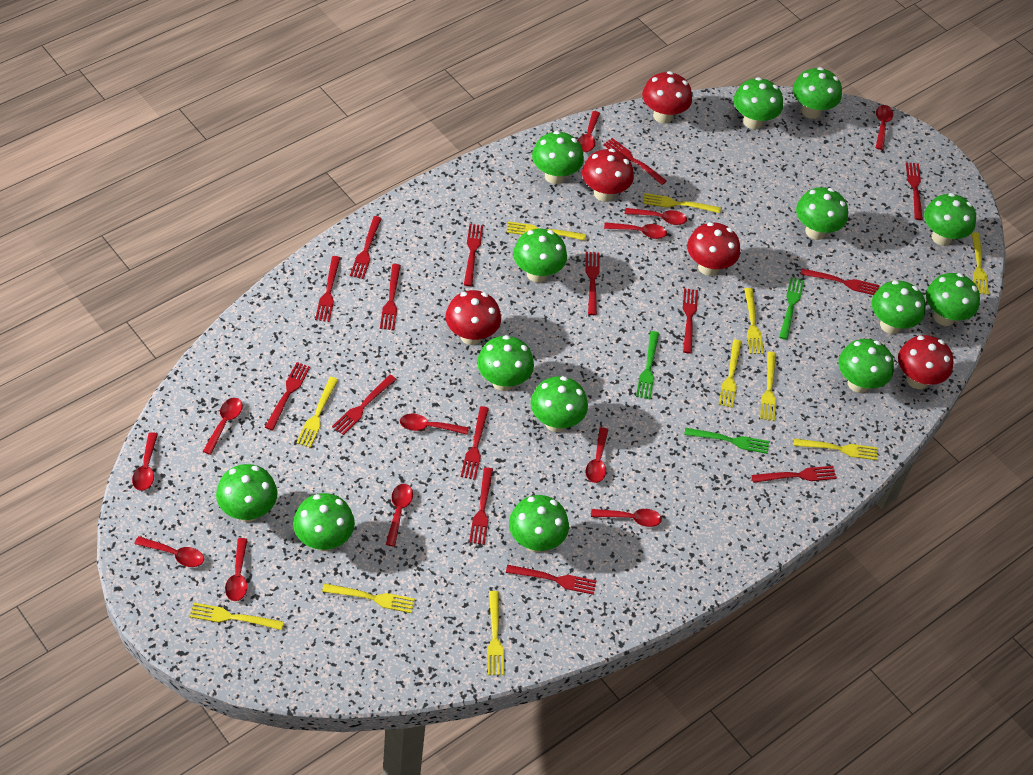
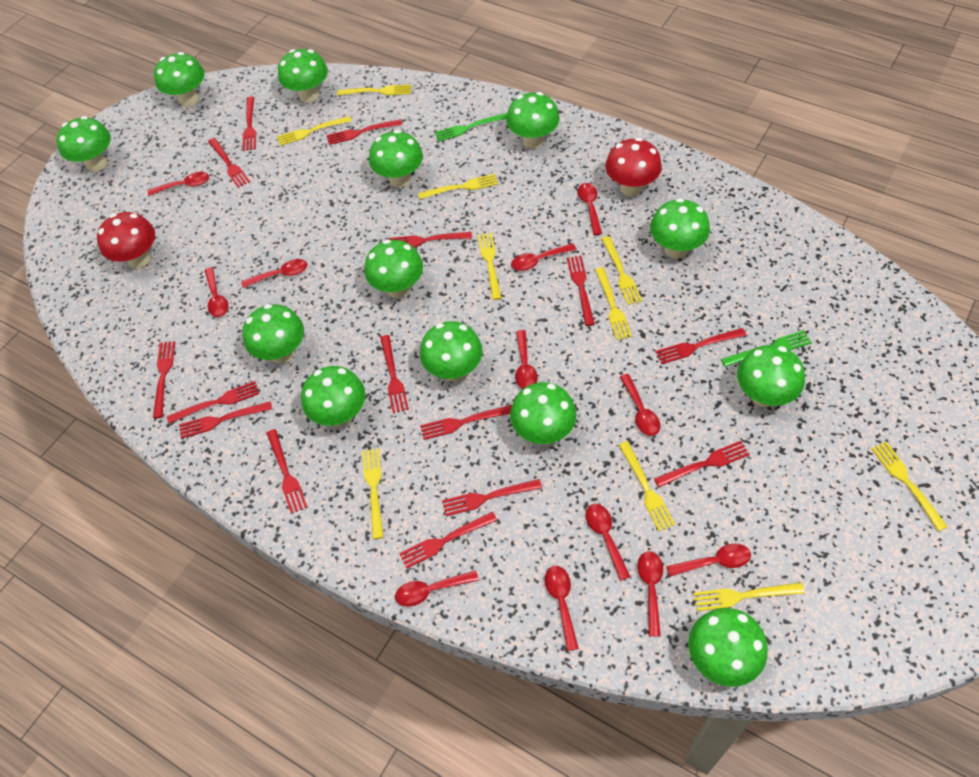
green fork: 3 -> 2
green mushroom: 14 -> 13
red mushroom: 5 -> 2
yellow fork: 11 -> 10

